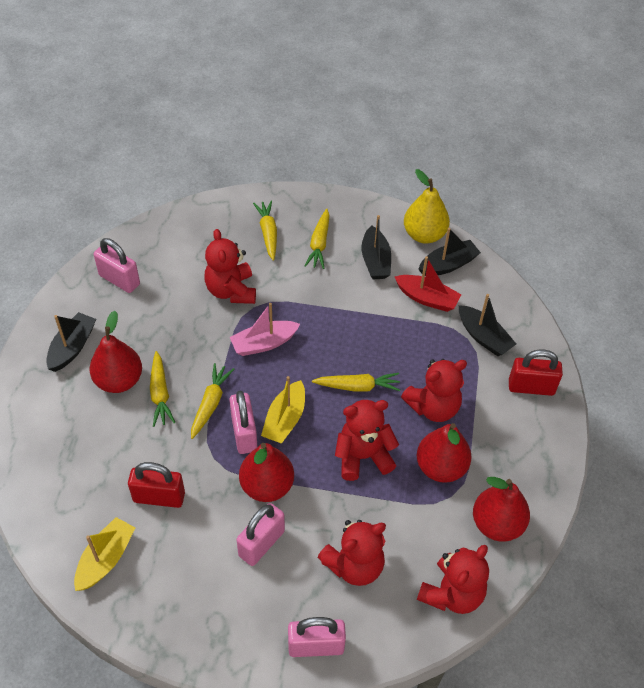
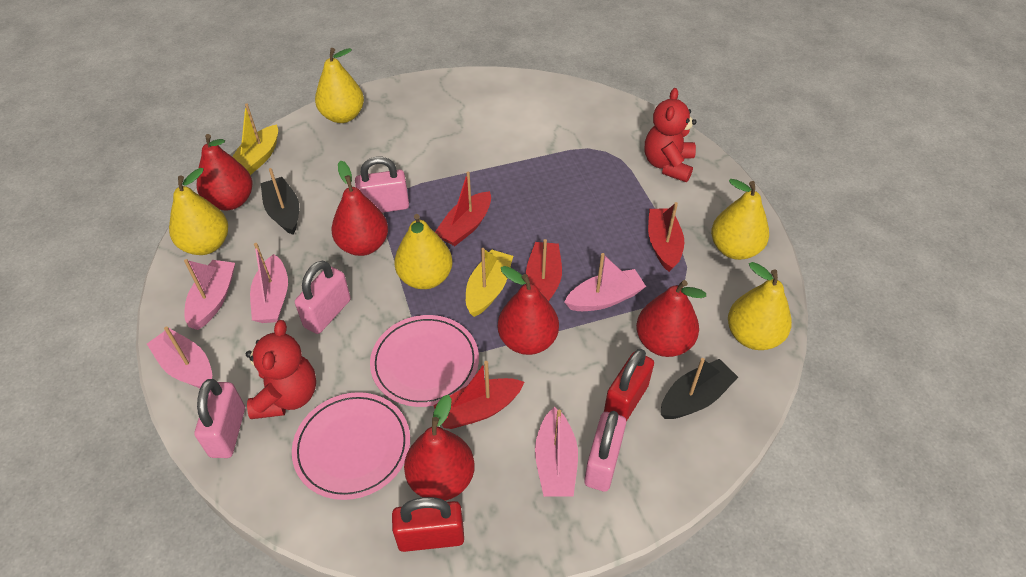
black boat: 4 -> 2
pink boat: 1 -> 5
pink plate: 0 -> 2
red boat: 1 -> 4
red pear: 4 -> 5
red teddy bear: 5 -> 2
yellow carrot: 5 -> 0
yellow pear: 1 -> 5

